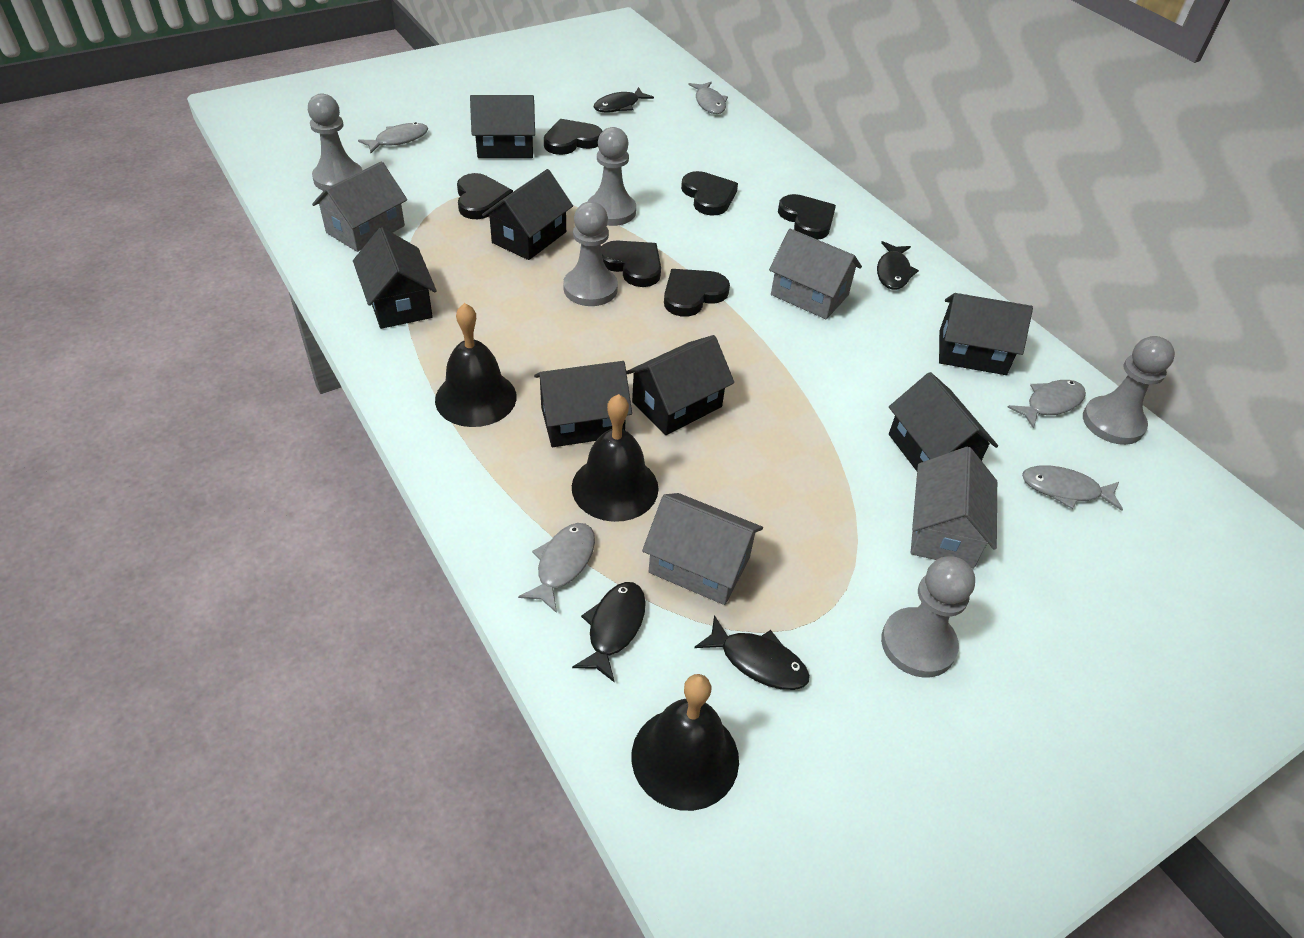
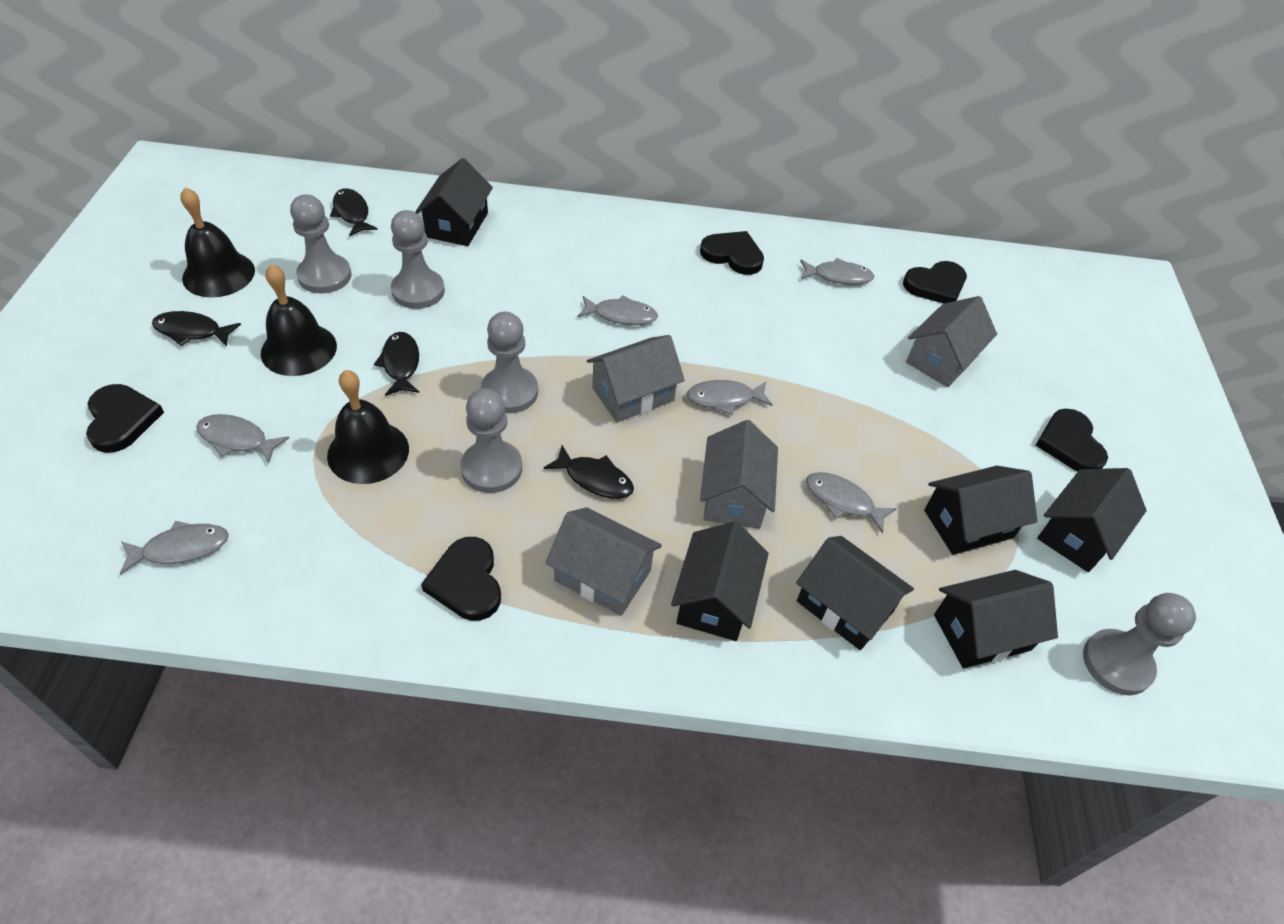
black heart: 6 -> 5
black house: 7 -> 6
grey fish: 5 -> 6

